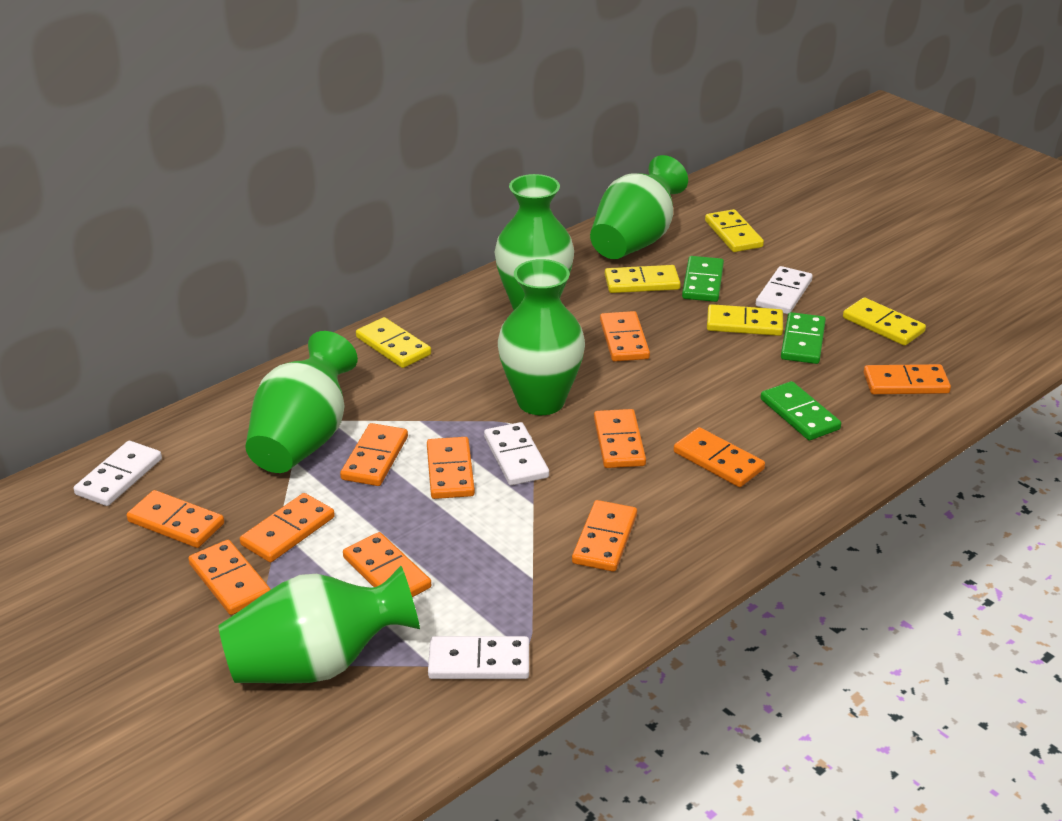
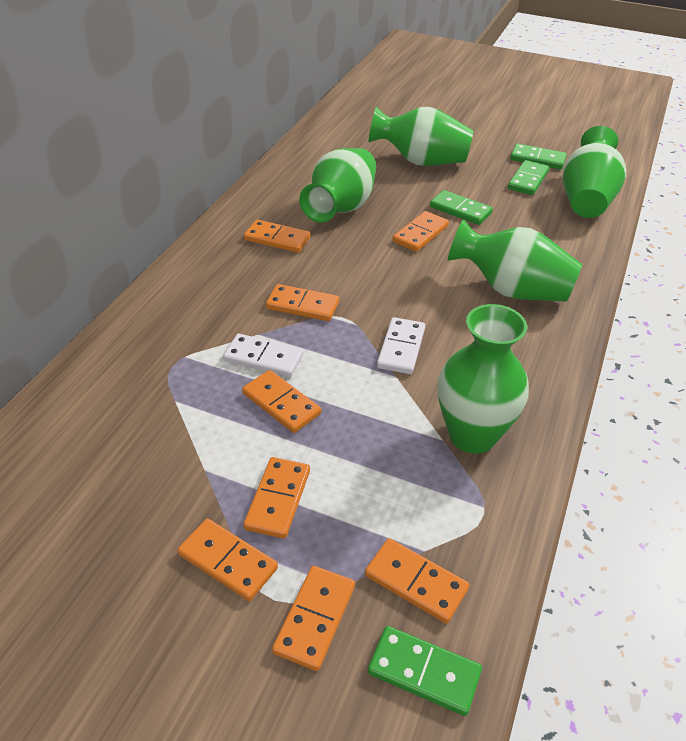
green domino: 3 -> 4
orange domino: 11 -> 8
white domino: 4 -> 2
yellow domino: 5 -> 0

